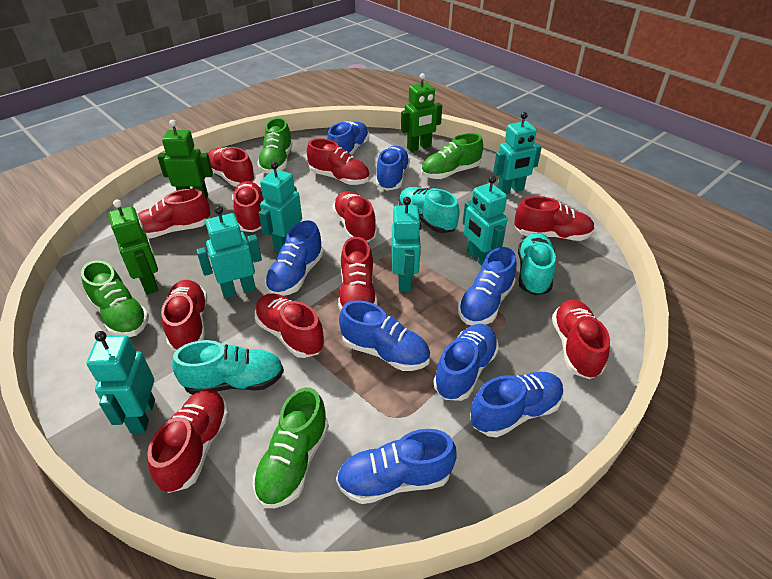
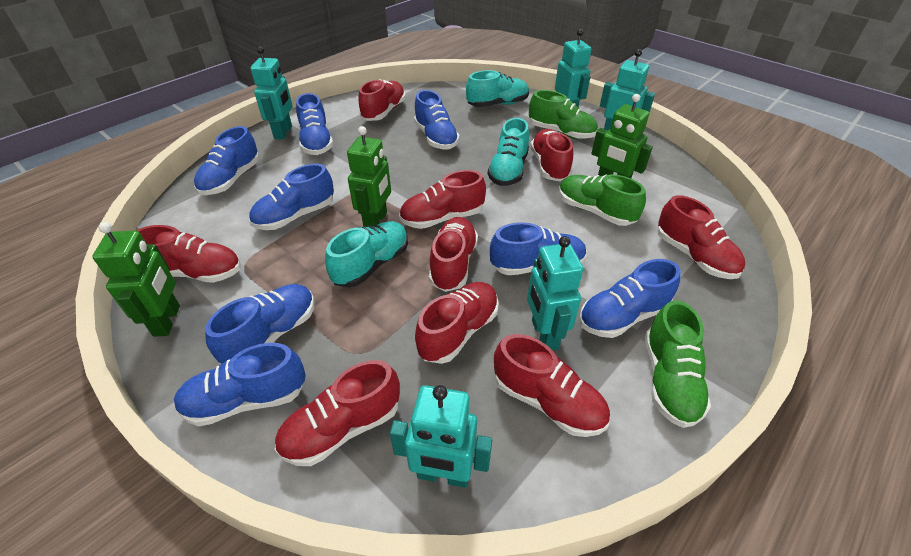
green shoe: 4 -> 3
red shoe: 11 -> 9
turquoise robot: 6 -> 5

